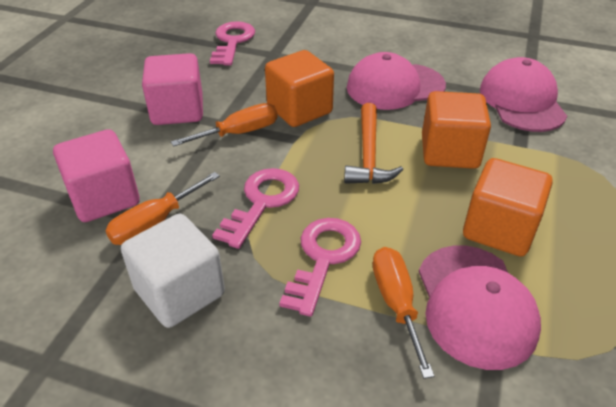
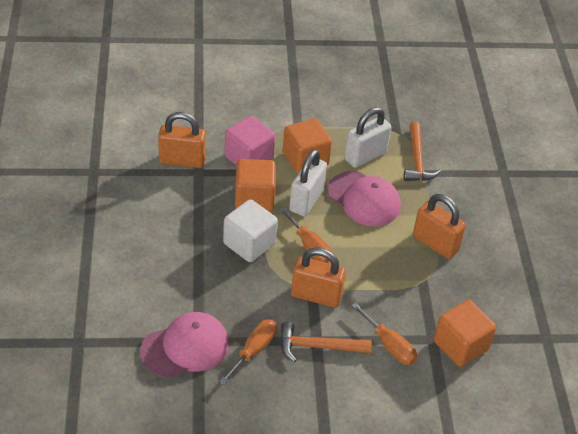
orange hammer: 1 -> 2
orange padlock: 0 -> 3
pink cap: 3 -> 2
pink cube: 2 -> 1
pink key: 3 -> 0
white padlock: 0 -> 2

